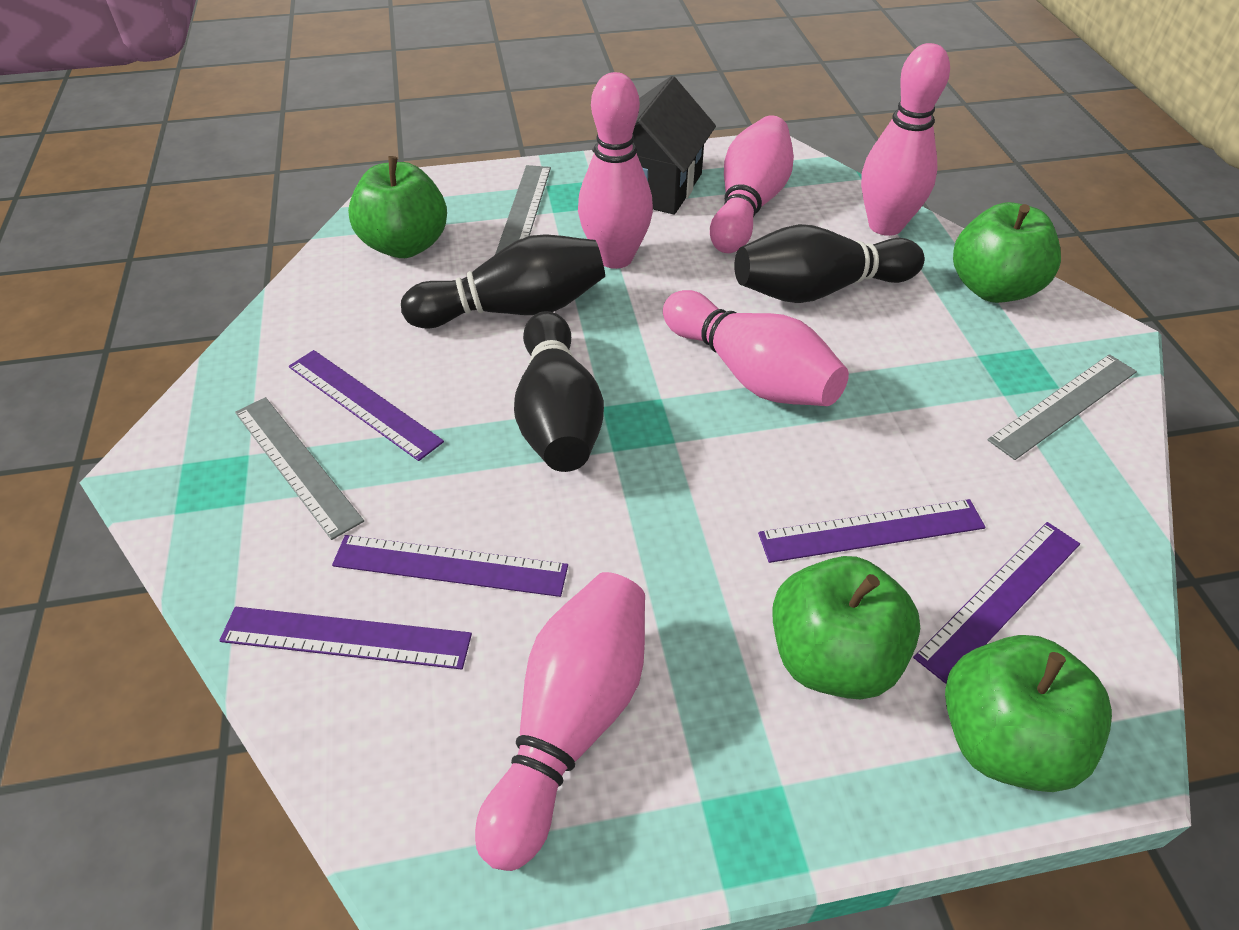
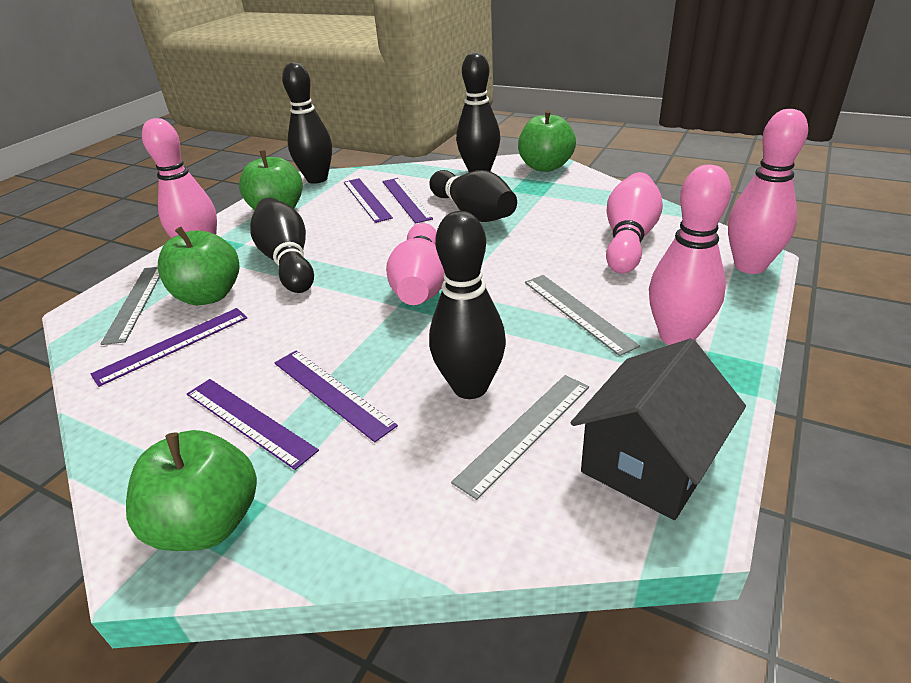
black bowling pin: 3 -> 5

